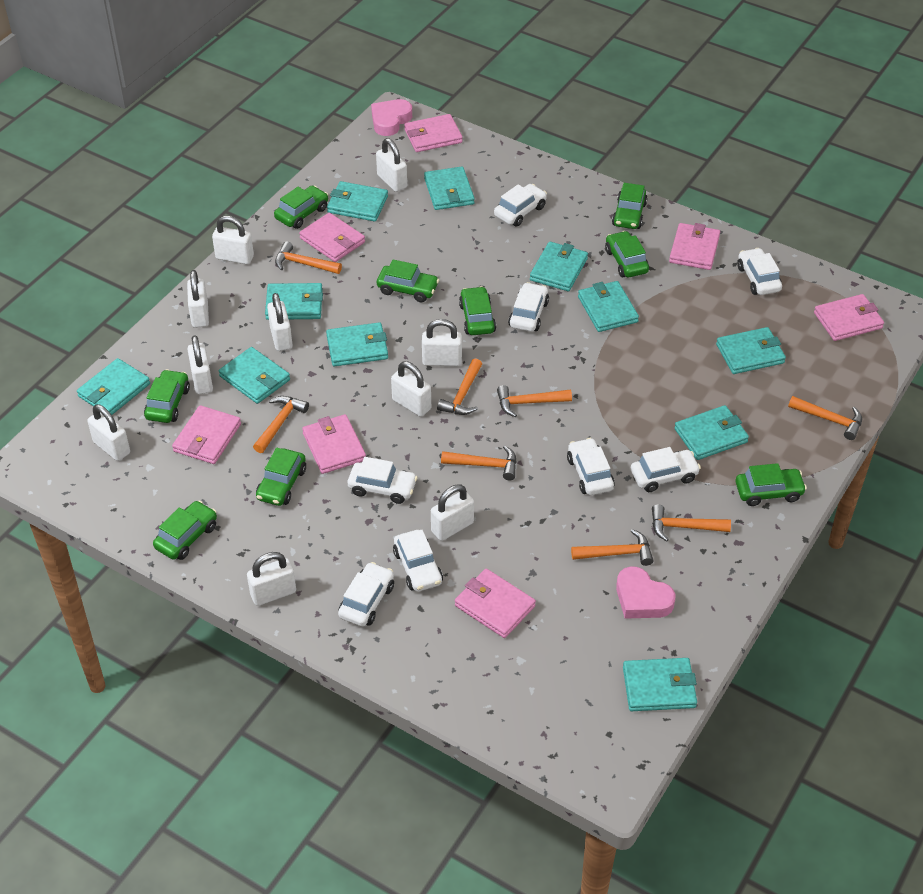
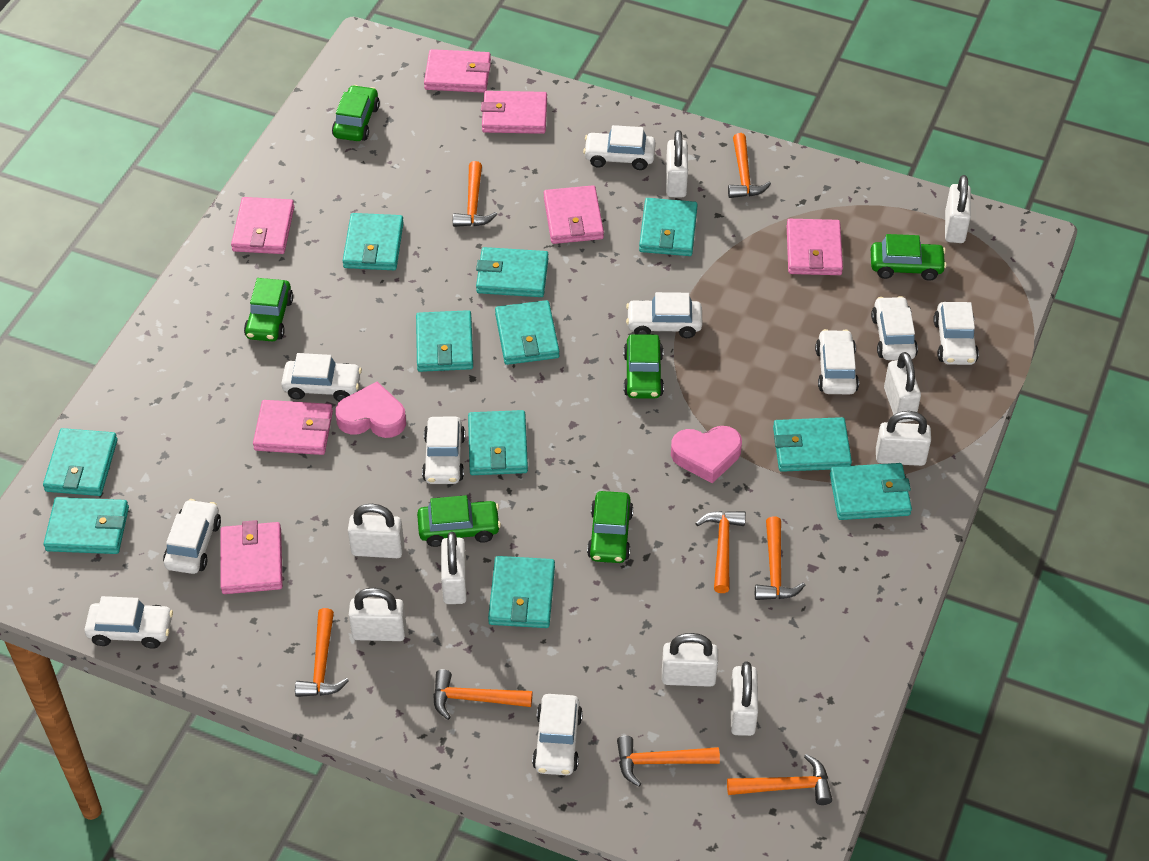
green car: 9 -> 6
white car: 8 -> 10
white padlock: 10 -> 9

